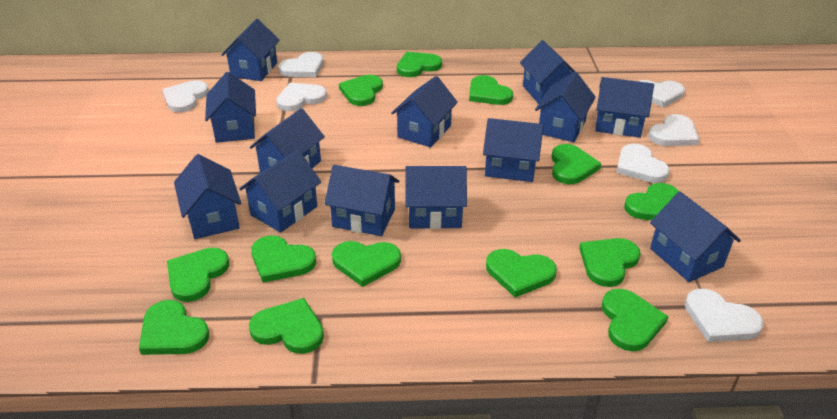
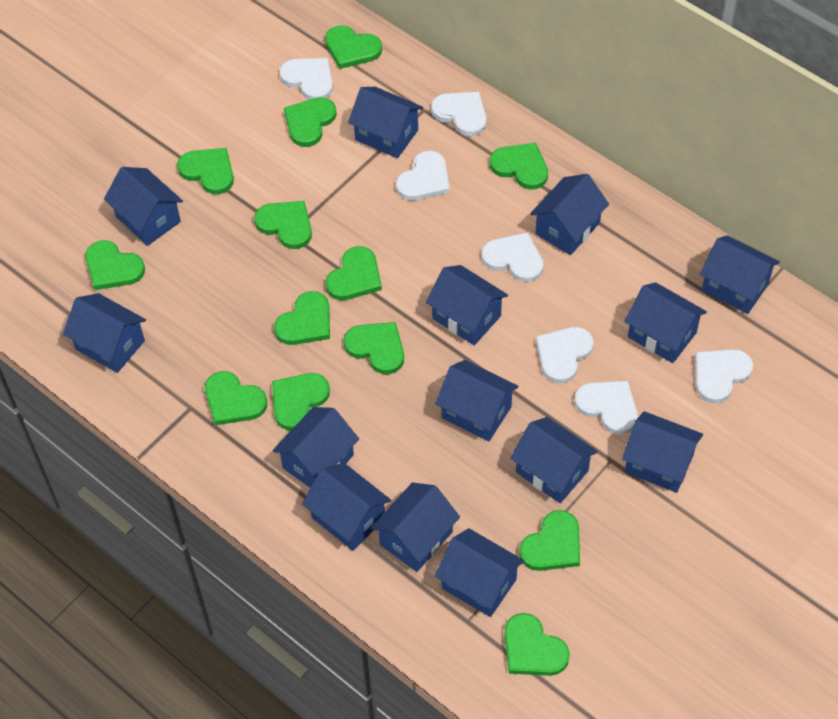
blue house: 13 -> 14

